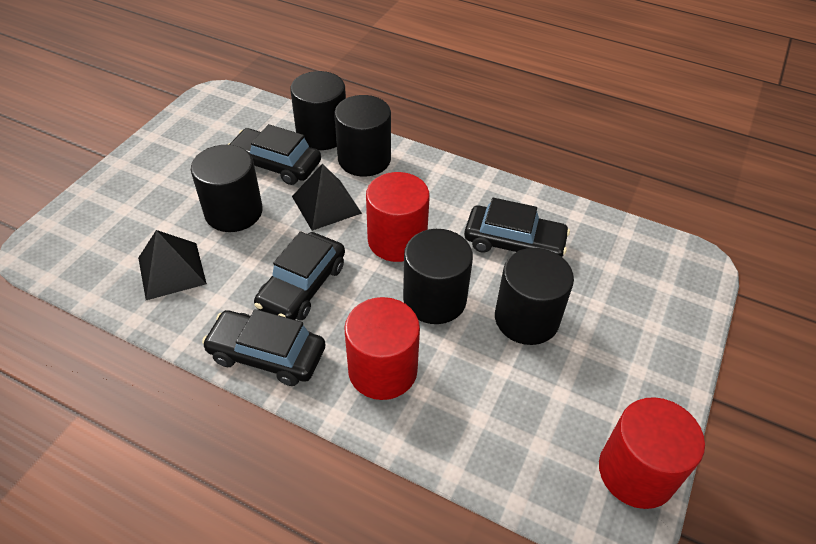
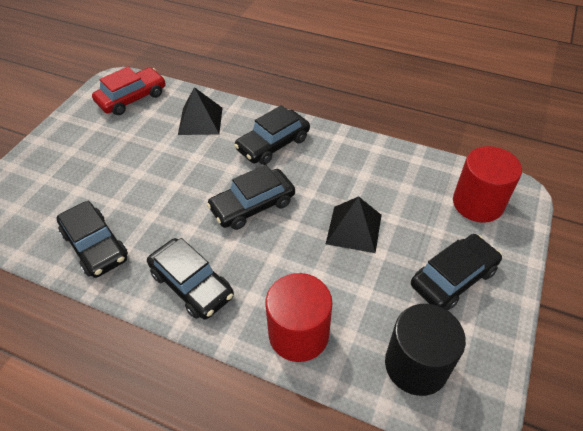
black car: 4 -> 5
black cylinder: 5 -> 1
red car: 0 -> 1
red cylinder: 3 -> 2

